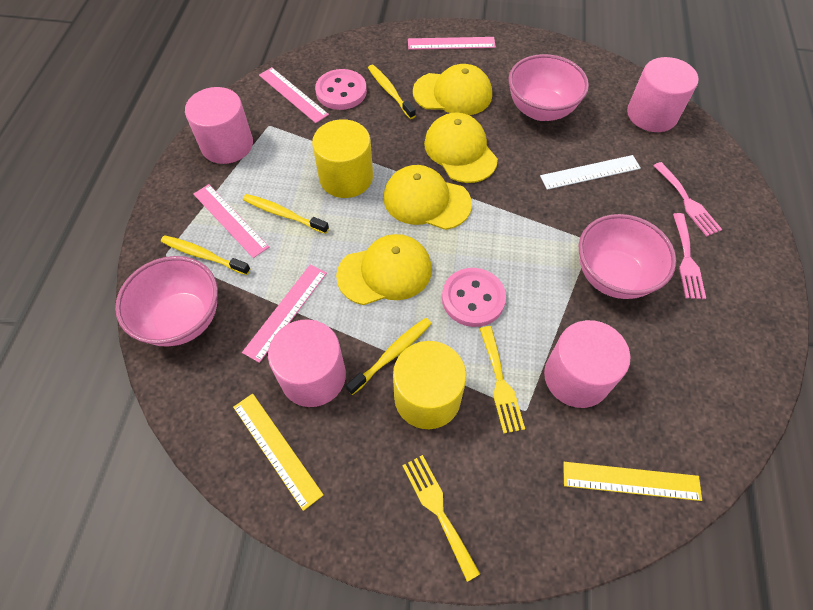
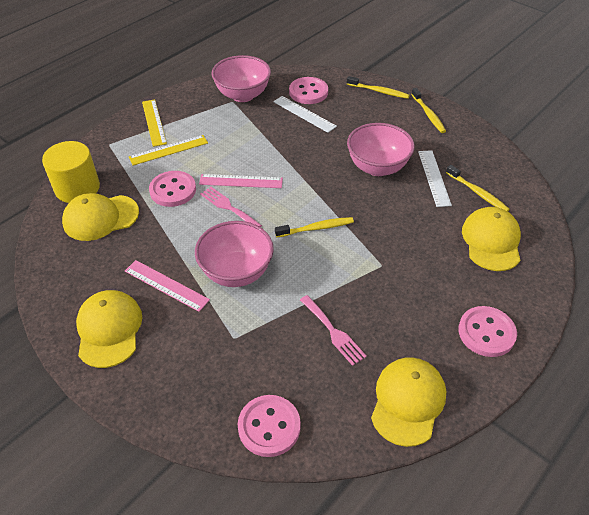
pink button: 2 -> 4
pink cylinder: 4 -> 0
pink ruler: 4 -> 2
white ruler: 1 -> 2
yellow cylinder: 2 -> 1
yellow fork: 2 -> 0

